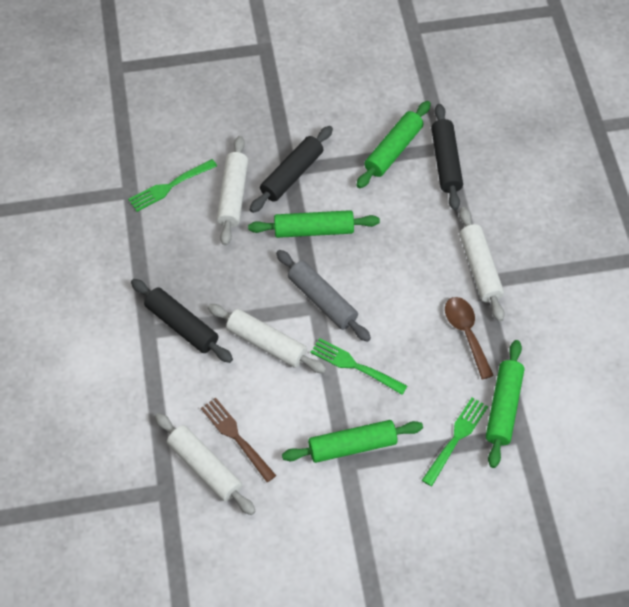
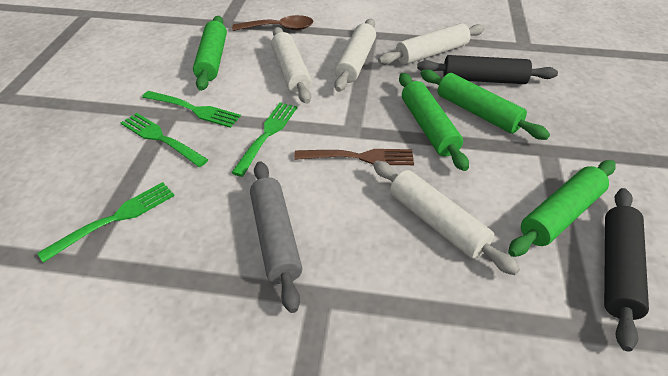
black rolling pin: 3 -> 2
green fork: 3 -> 4

